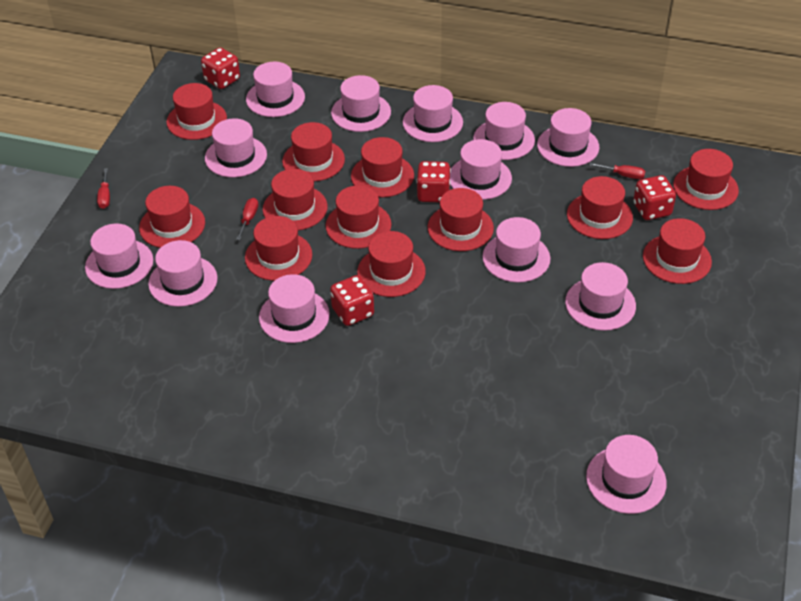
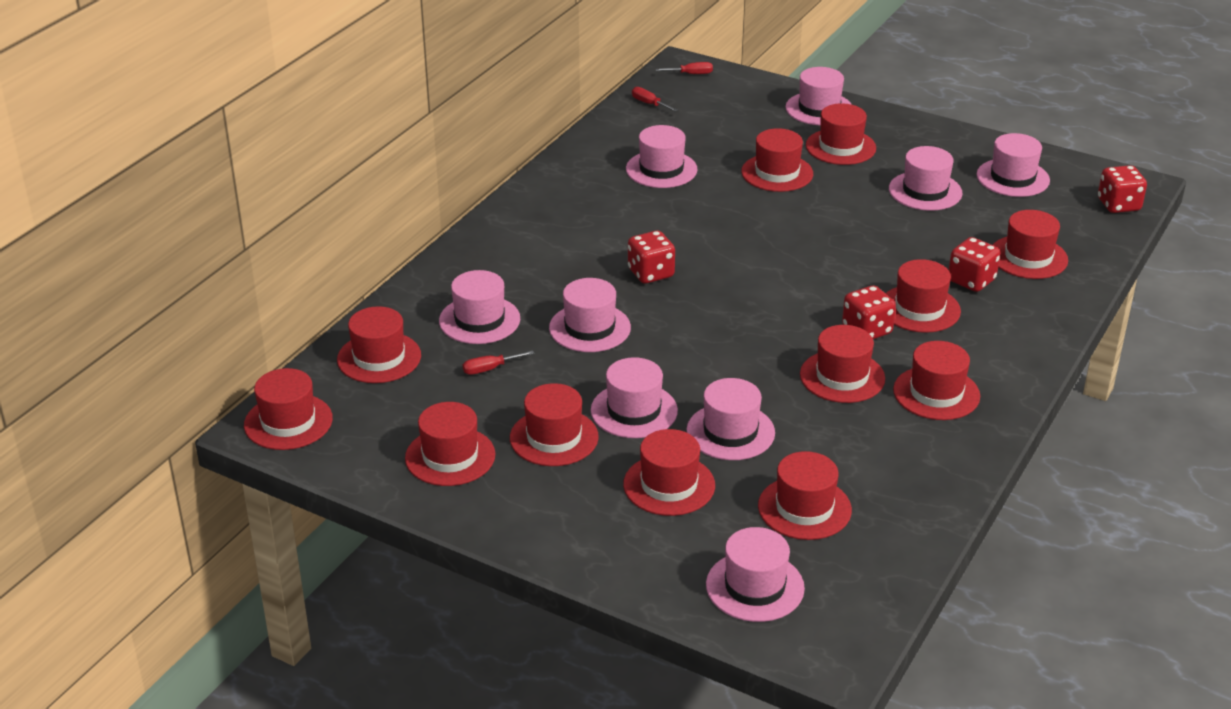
pink hat: 13 -> 9

